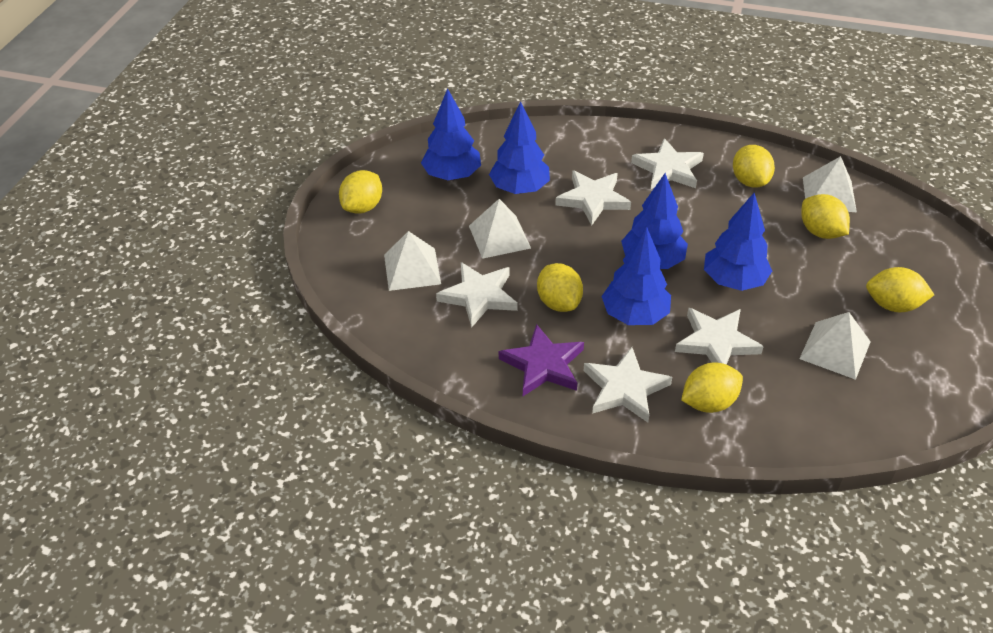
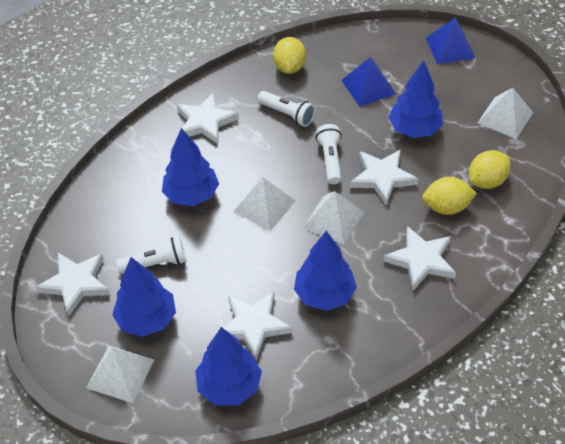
blue pyramid: 0 -> 2
purple star: 1 -> 0
white flashlight: 0 -> 3
yellow lemon: 6 -> 3

